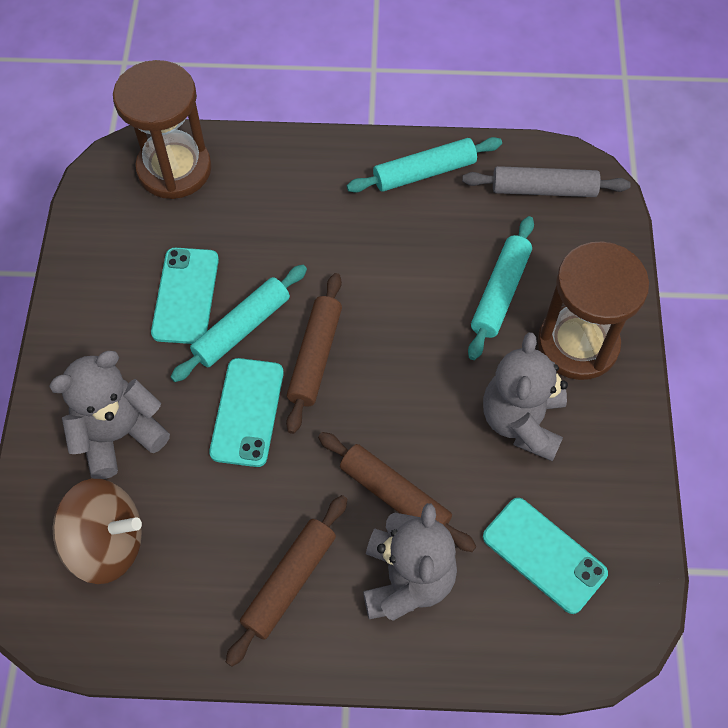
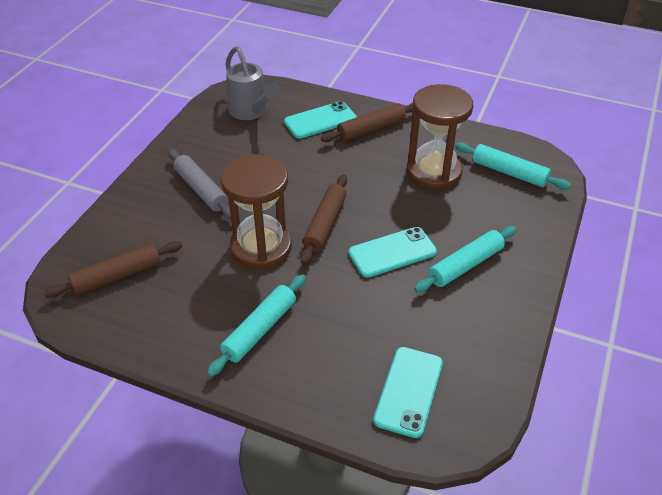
brown spinning top: 1 -> 0
grey teddy bear: 3 -> 0
grey watering can: 0 -> 1

